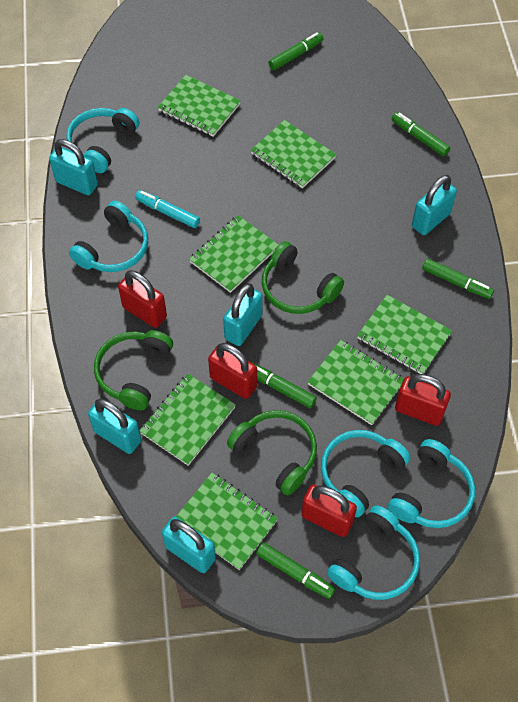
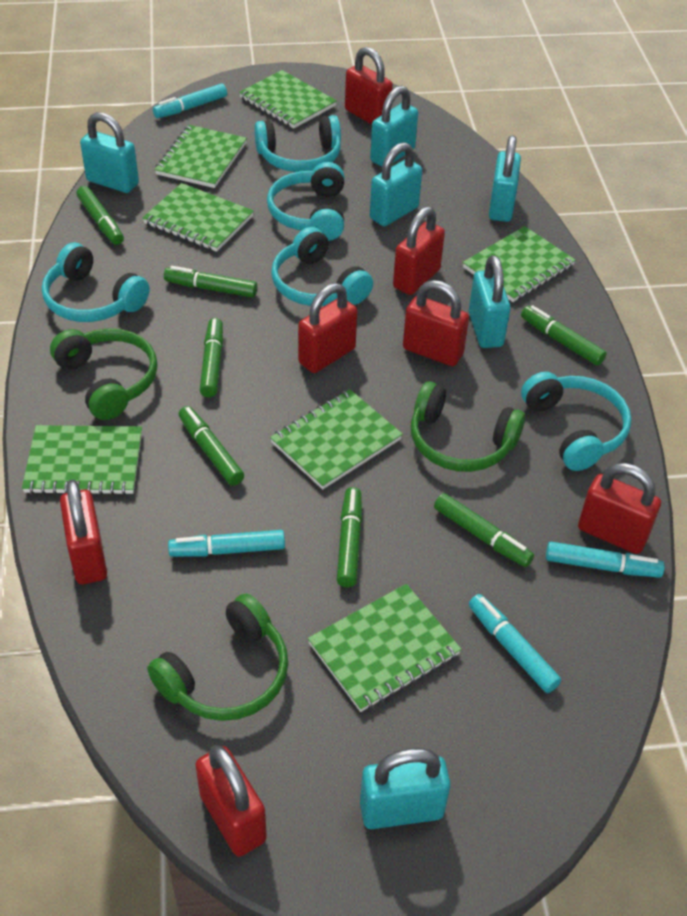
green marker: 5 -> 7
red padlock: 4 -> 7
turquoise marker: 1 -> 4
turquoise padlock: 5 -> 6

